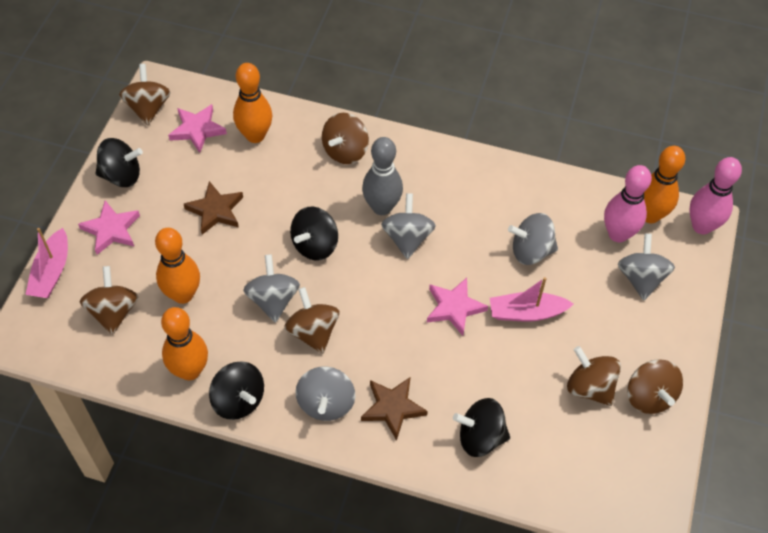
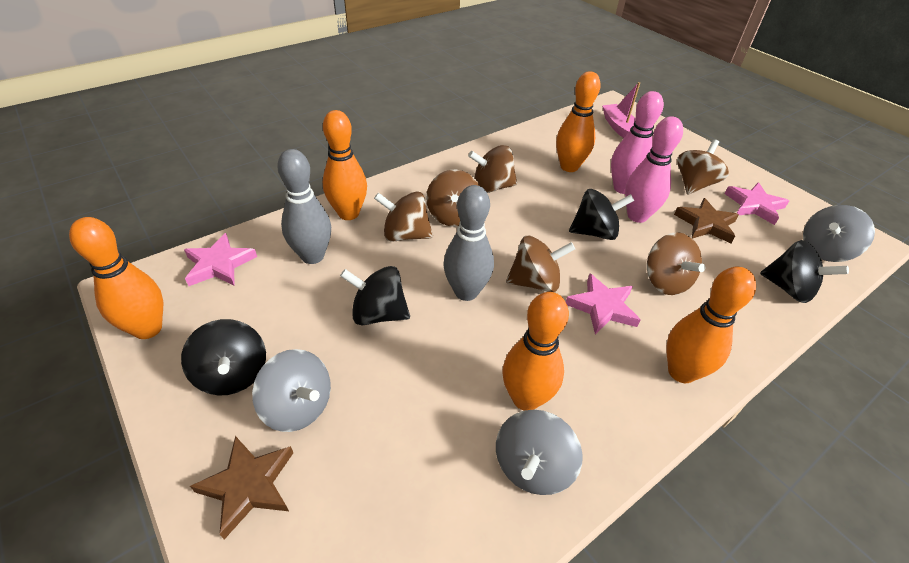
grey bowling pin: 1 -> 2
grey spinning top: 5 -> 3
orange bowling pin: 4 -> 5
pink boat: 2 -> 1

